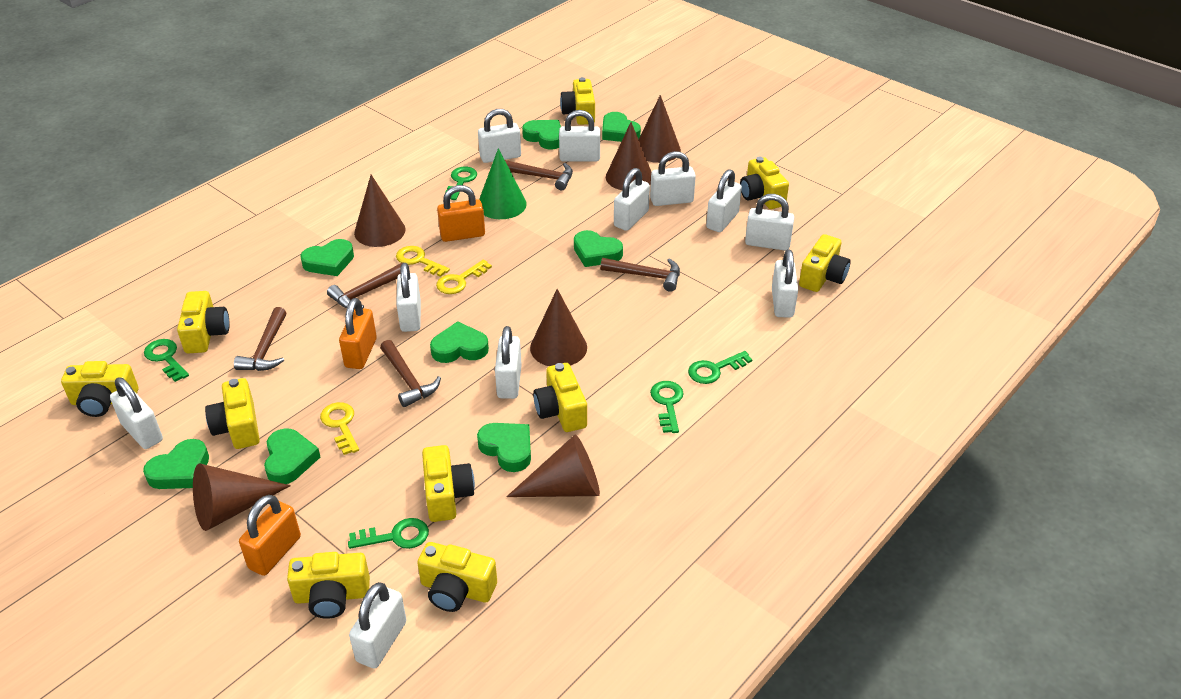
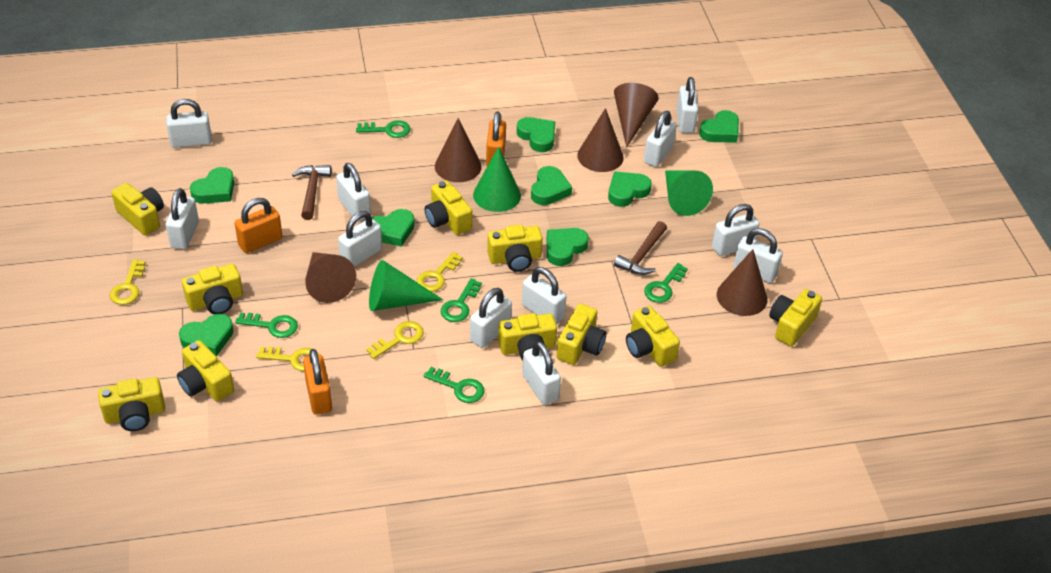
brown cone: 6 -> 5
brown hammer: 5 -> 2
green cone: 1 -> 3
yellow key: 3 -> 4

